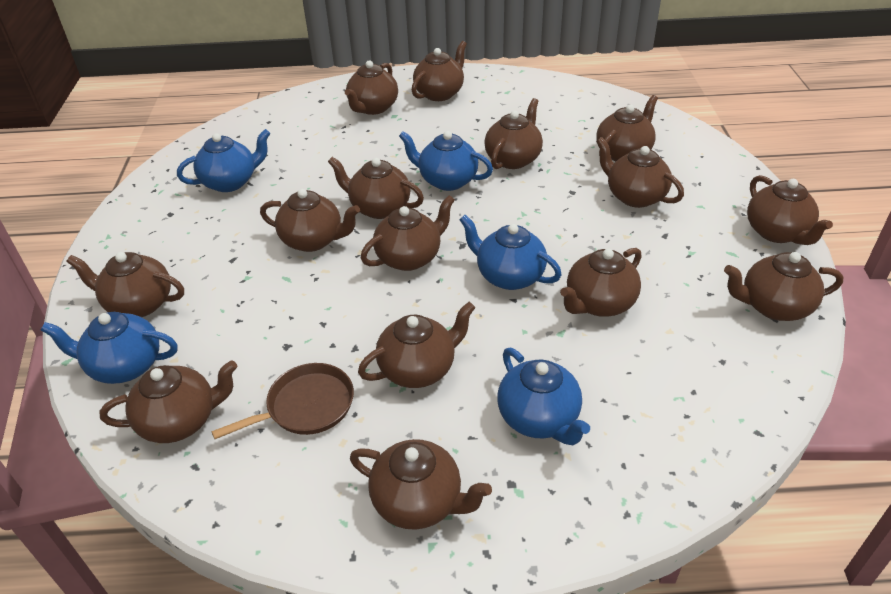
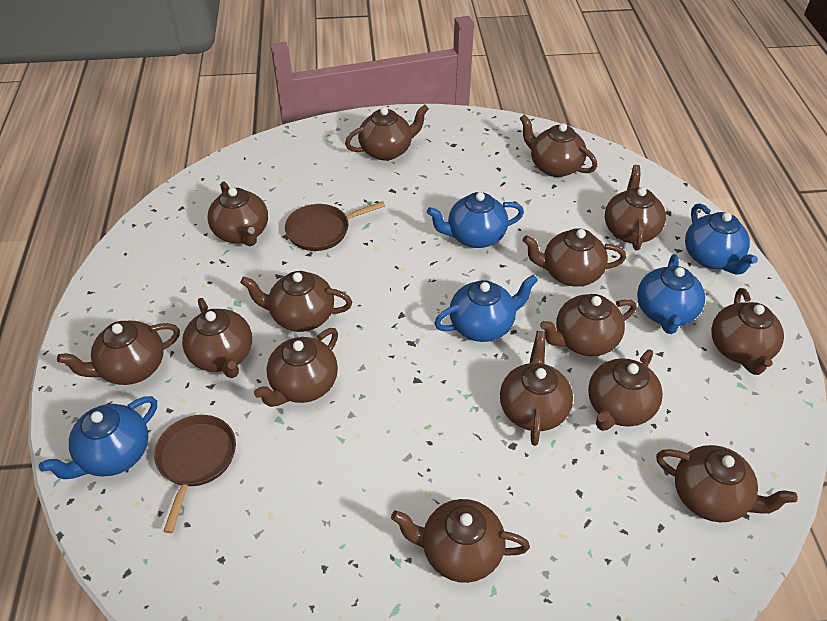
brown pan: 1 -> 2

